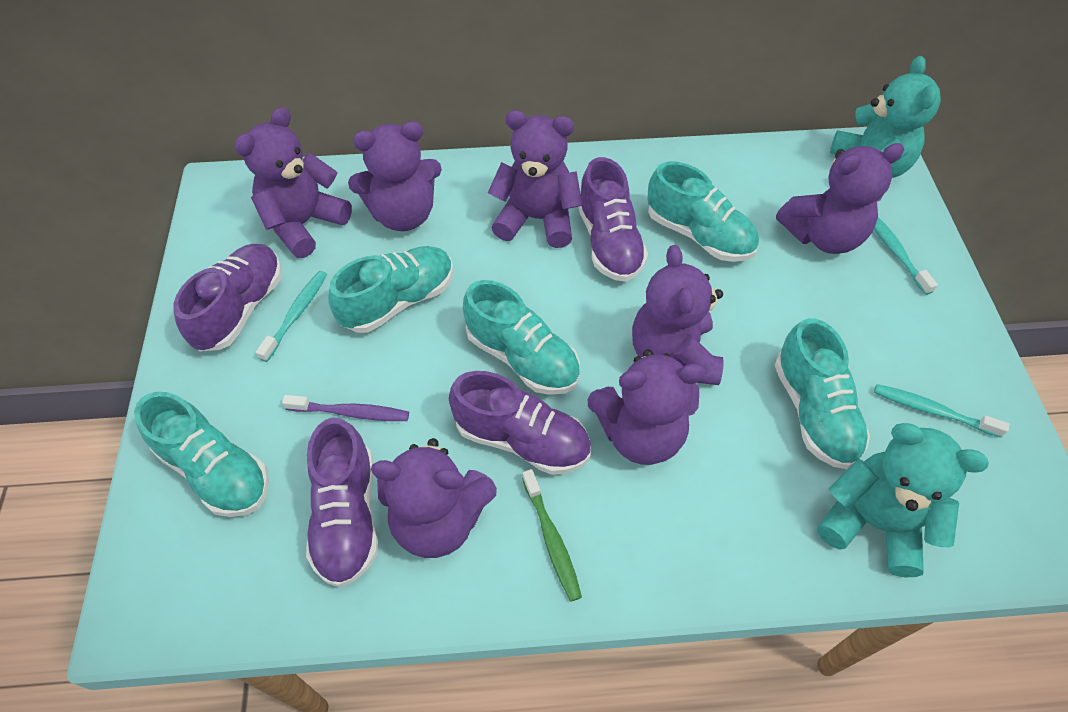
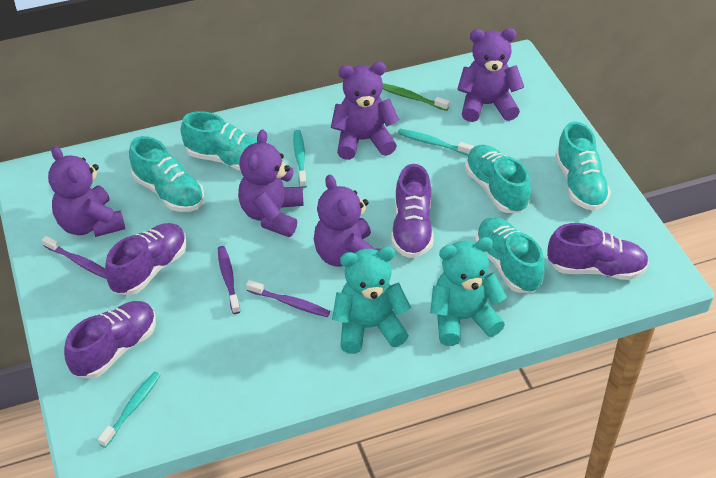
purple teddy bear: 7 -> 5
purple toothbrush: 1 -> 3

